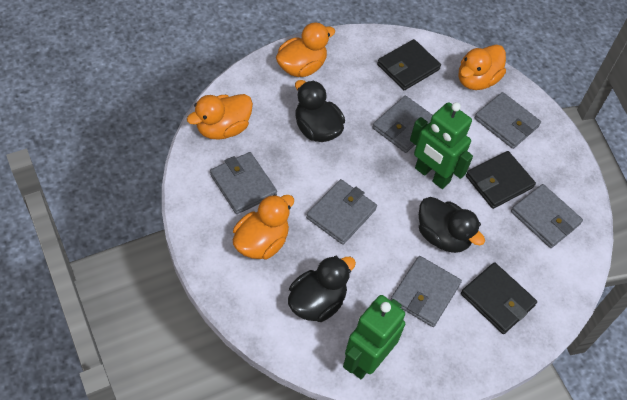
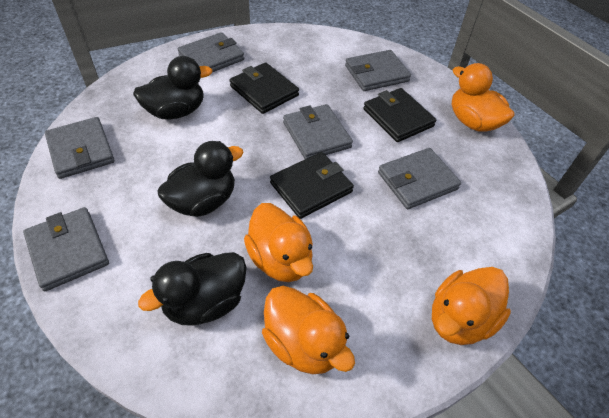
green robot: 2 -> 0

